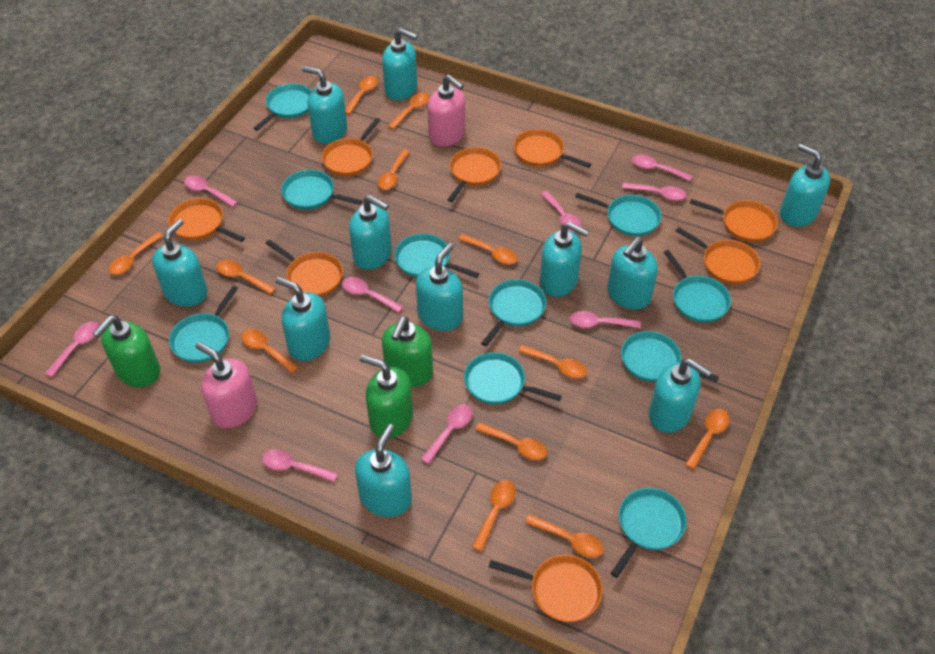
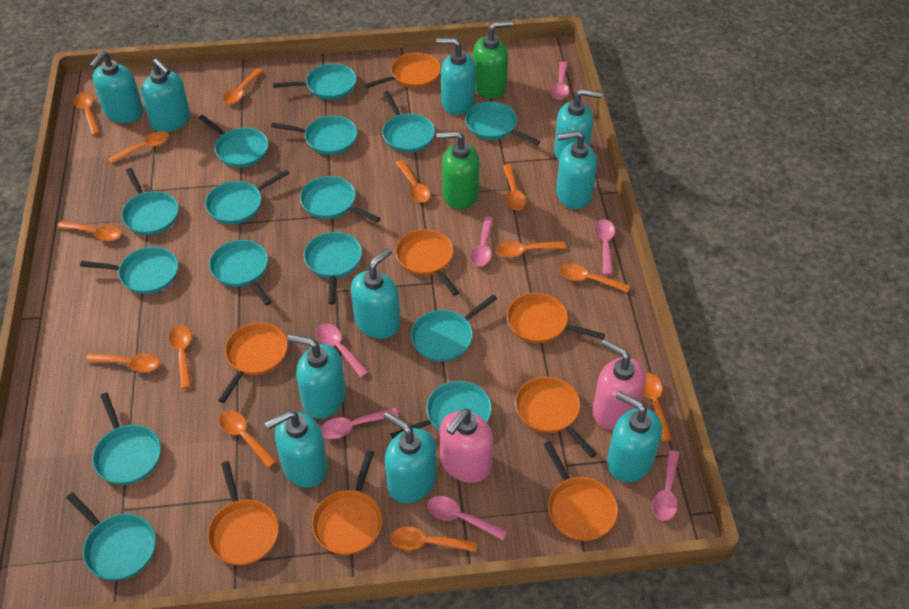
green soap dispenser: 3 -> 2
orange spoon: 12 -> 13
pink spoon: 9 -> 7
turquoise pan: 10 -> 15
turquoise soap dispenser: 11 -> 10

